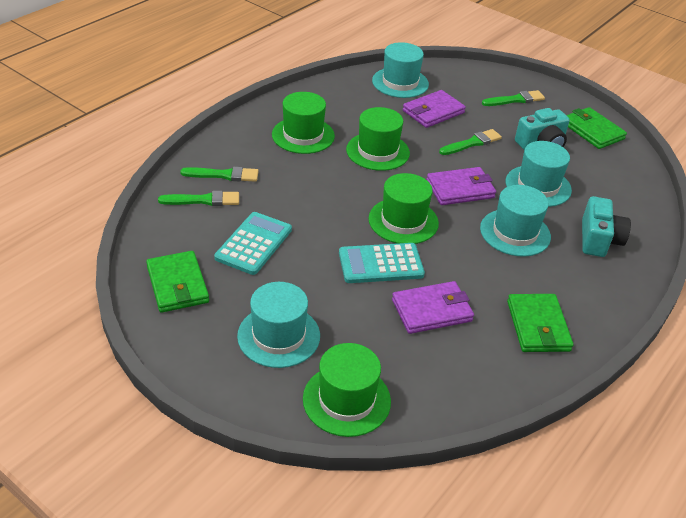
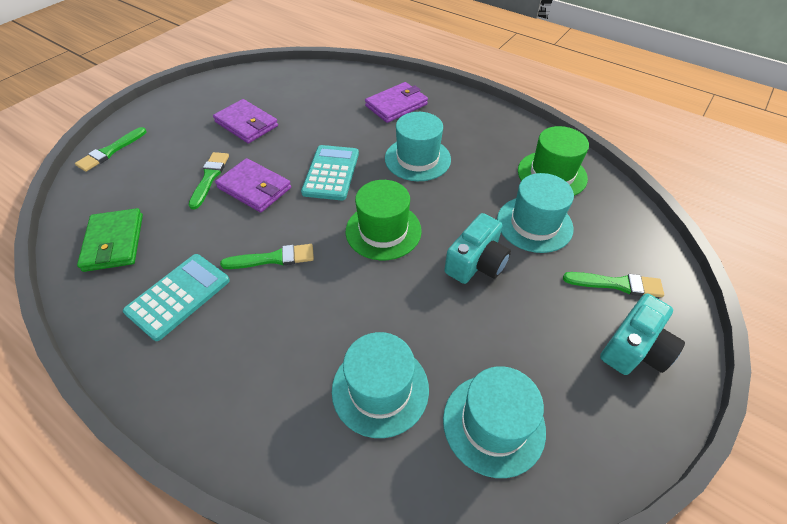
green hat: 4 -> 2
green wallet: 3 -> 1

